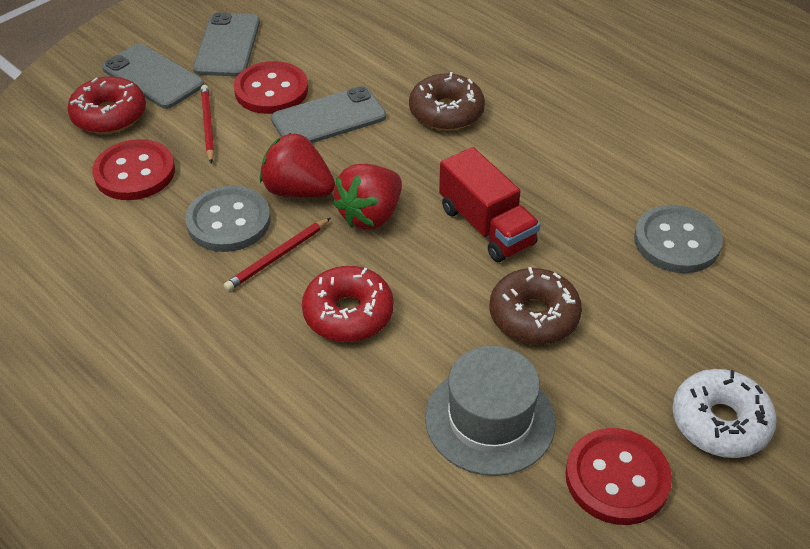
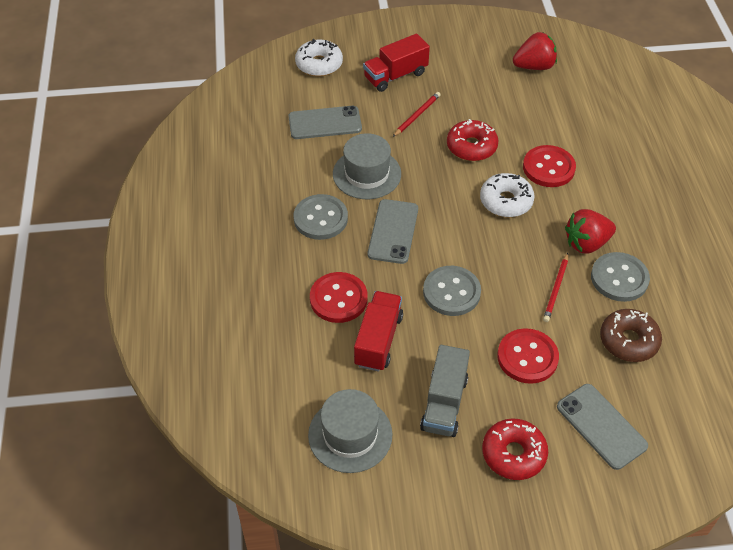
brown donut: 2 -> 1
grey button: 2 -> 3
grey hat: 1 -> 2
grey truck: 0 -> 1
red truck: 1 -> 2
white donut: 1 -> 2

